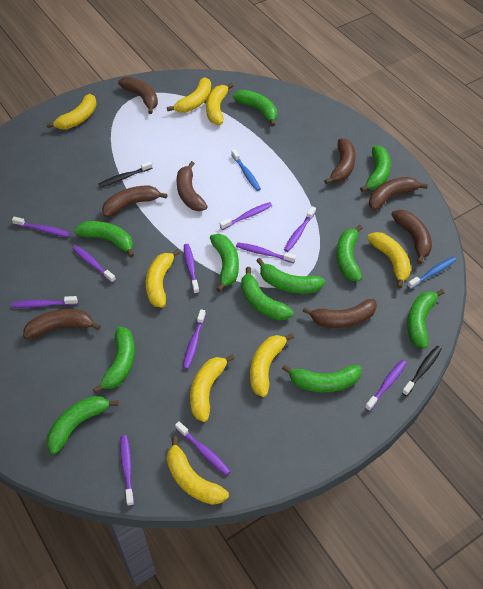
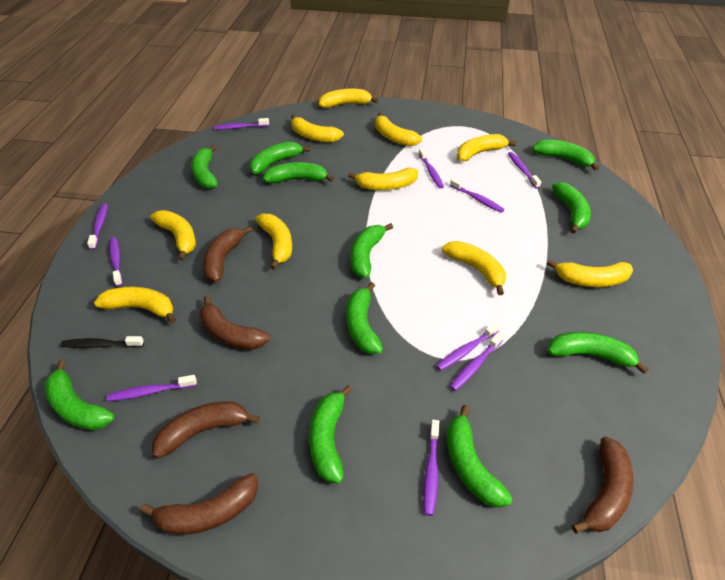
black toothbrush: 2 -> 1
blue toothbrush: 2 -> 0
brown banana: 8 -> 5
purple toothbrush: 11 -> 10
yellow banana: 8 -> 10

